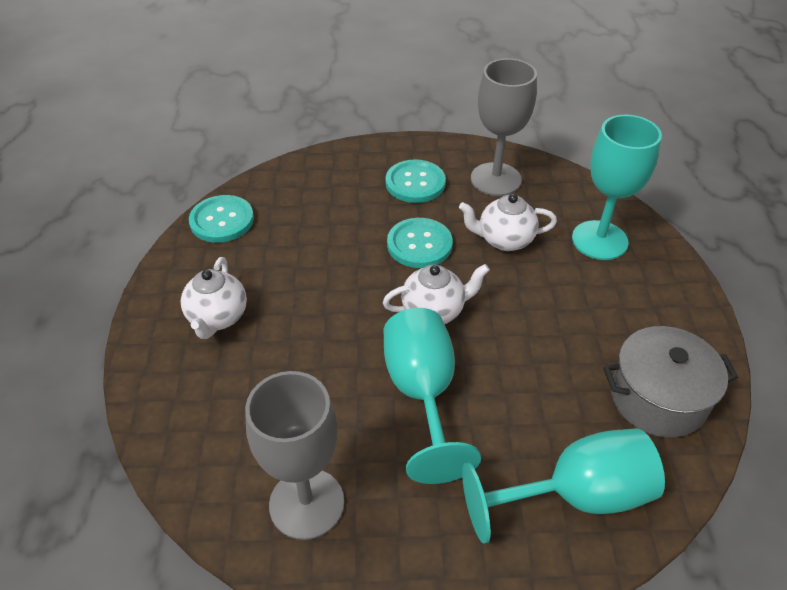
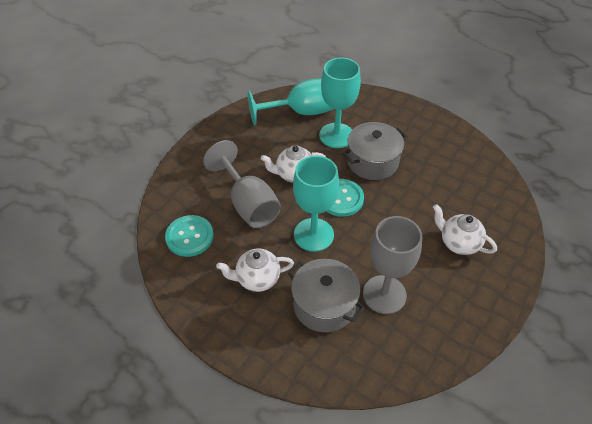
grey pot: 1 -> 2
turquoise button: 3 -> 2

